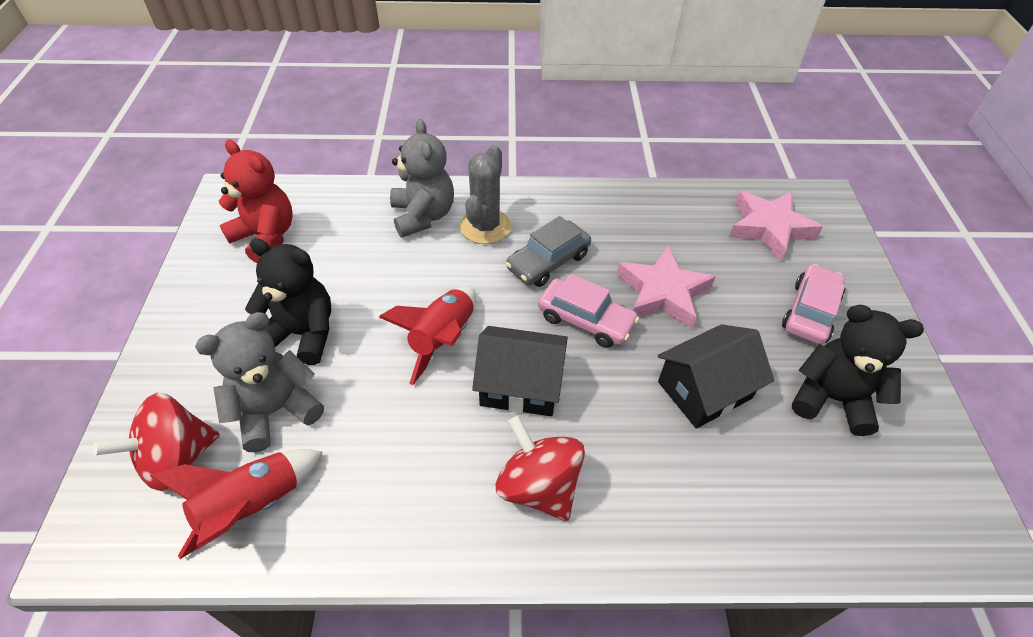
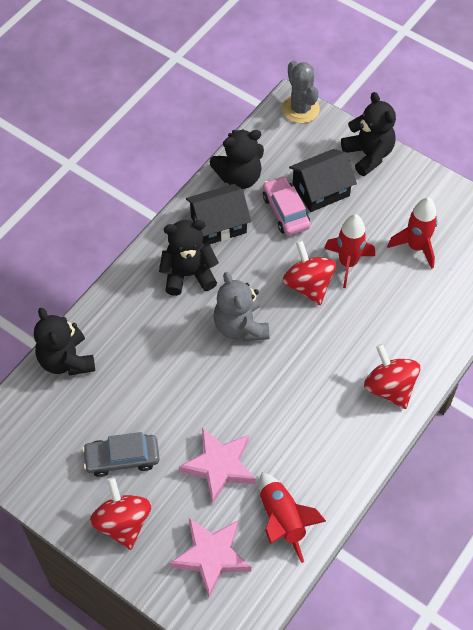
black teddy bear: 2 -> 4
grey teddy bear: 2 -> 1
pink car: 2 -> 1
red rocket: 2 -> 3
red spinning top: 2 -> 3
red teddy bear: 1 -> 0

